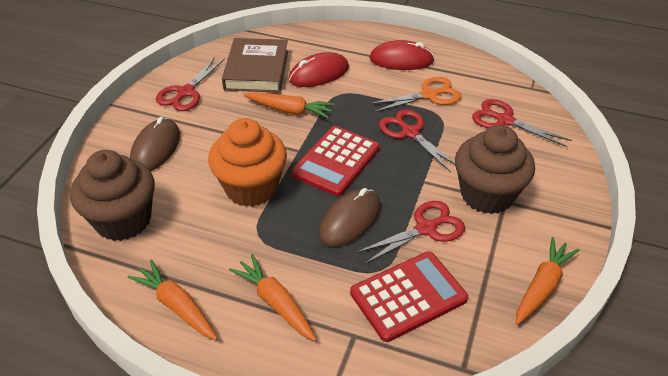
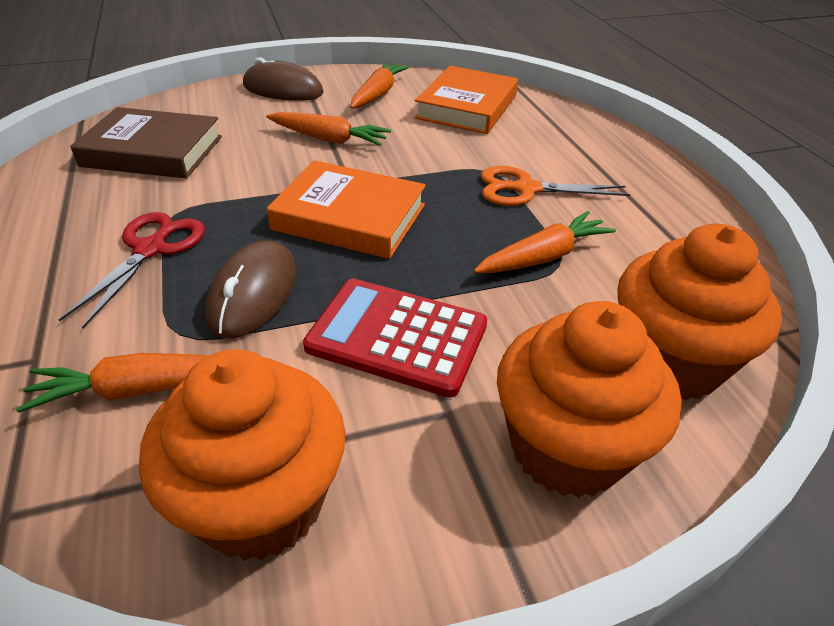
brown cupcake: 2 -> 0
orange book: 0 -> 2
orange cupcake: 1 -> 3
red calculator: 2 -> 1
red mouse: 2 -> 0
red scissors: 4 -> 1

